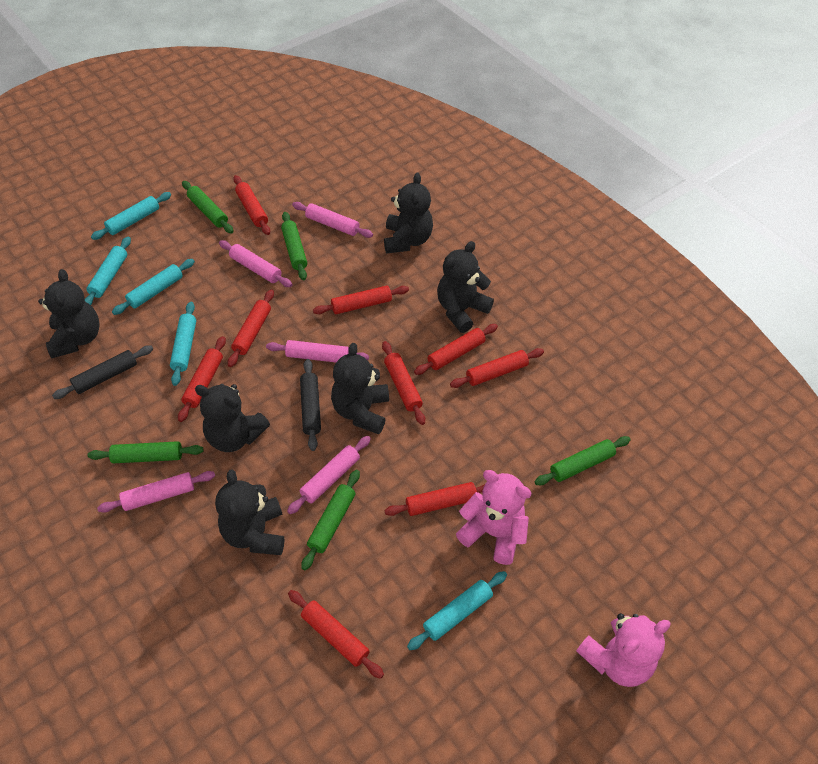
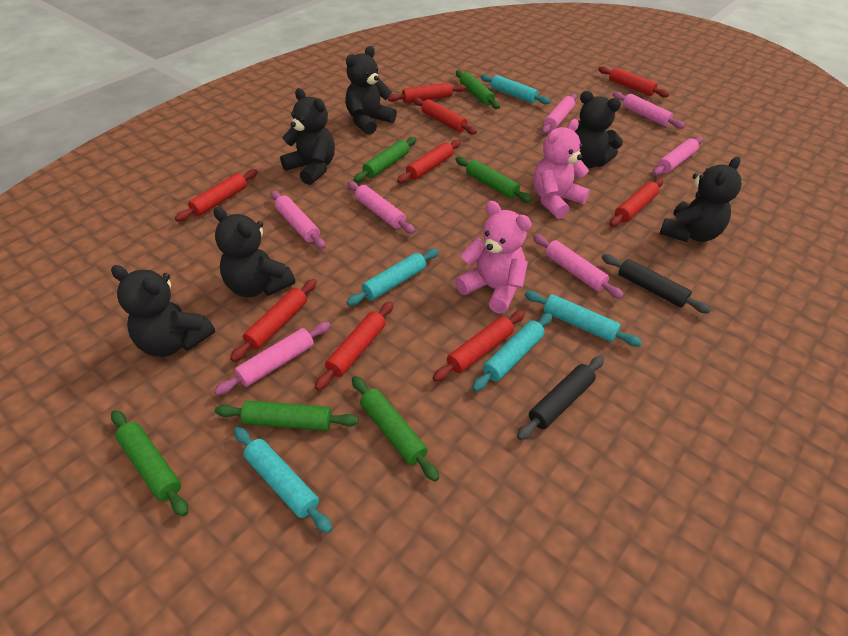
green rolling pin: 5 -> 6
pink rolling pin: 5 -> 7

